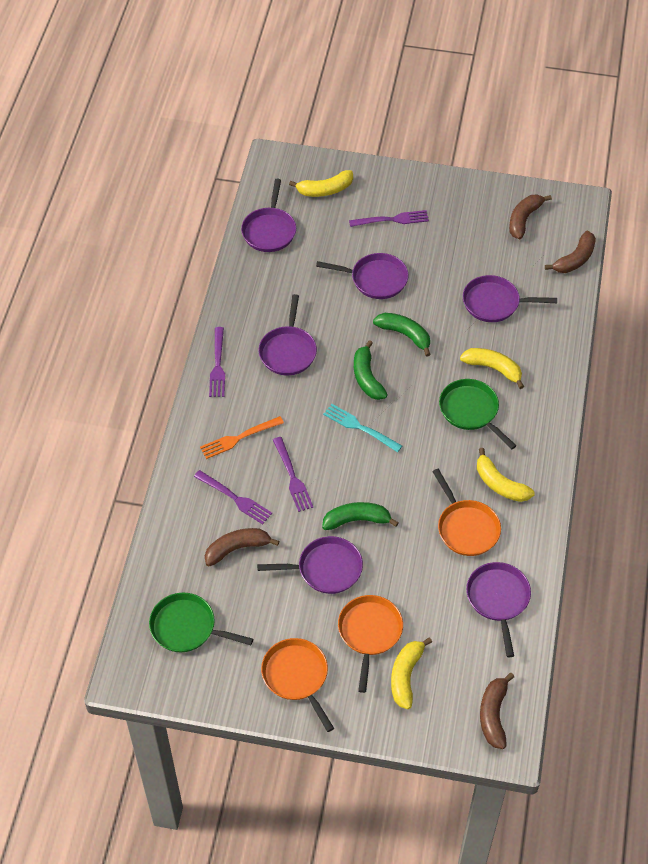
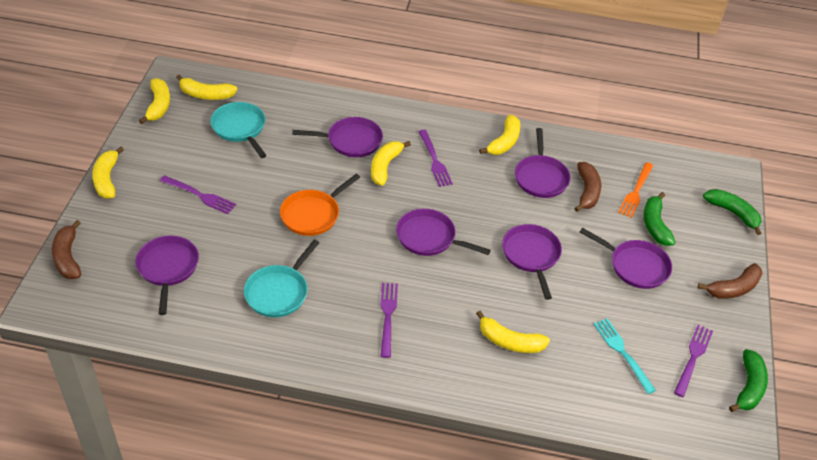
brown banana: 4 -> 3
green pan: 2 -> 0
orange pan: 3 -> 1
turquoise pan: 0 -> 2
yellow banana: 4 -> 6

